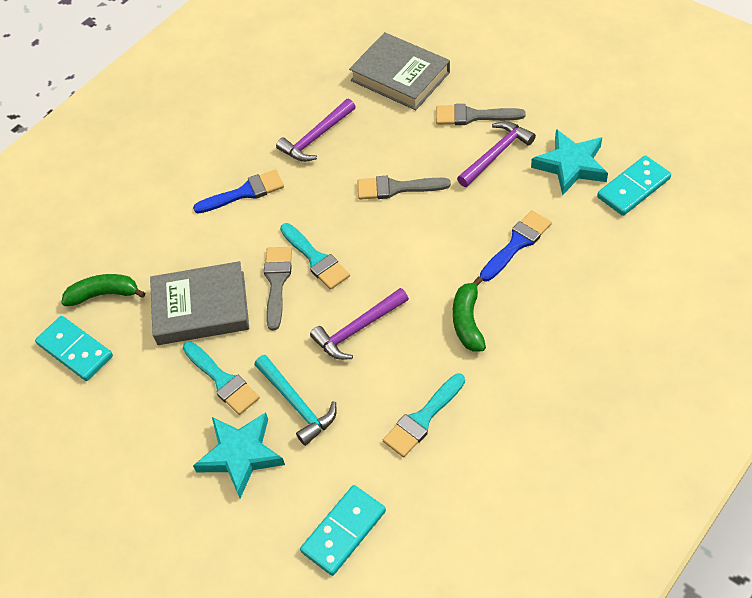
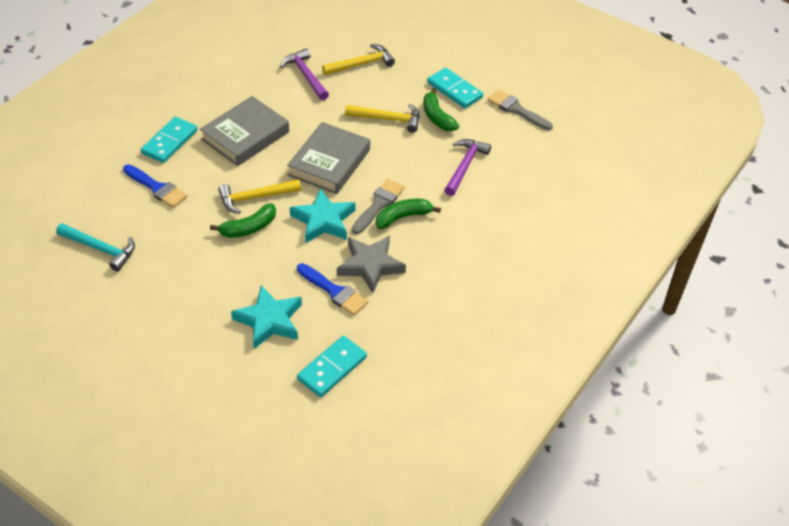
green banana: 2 -> 3
grey brush: 3 -> 2
grey star: 0 -> 1
purple hammer: 3 -> 2
turquoise brush: 3 -> 0
yellow hammer: 0 -> 3

